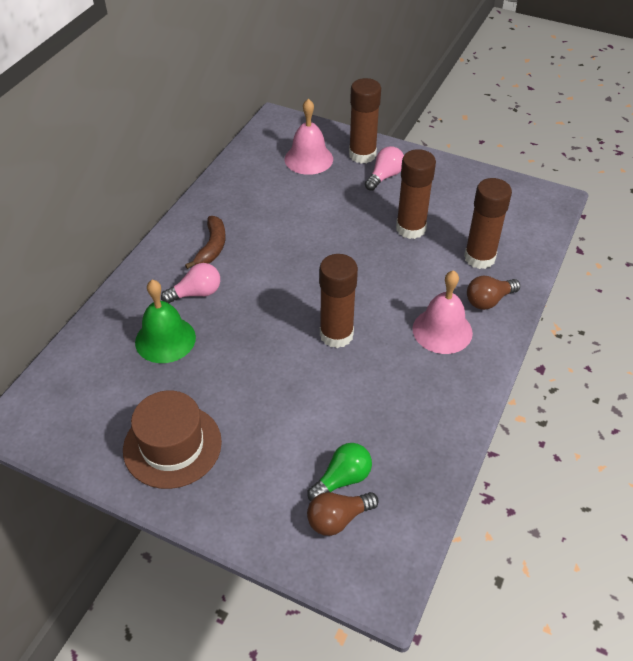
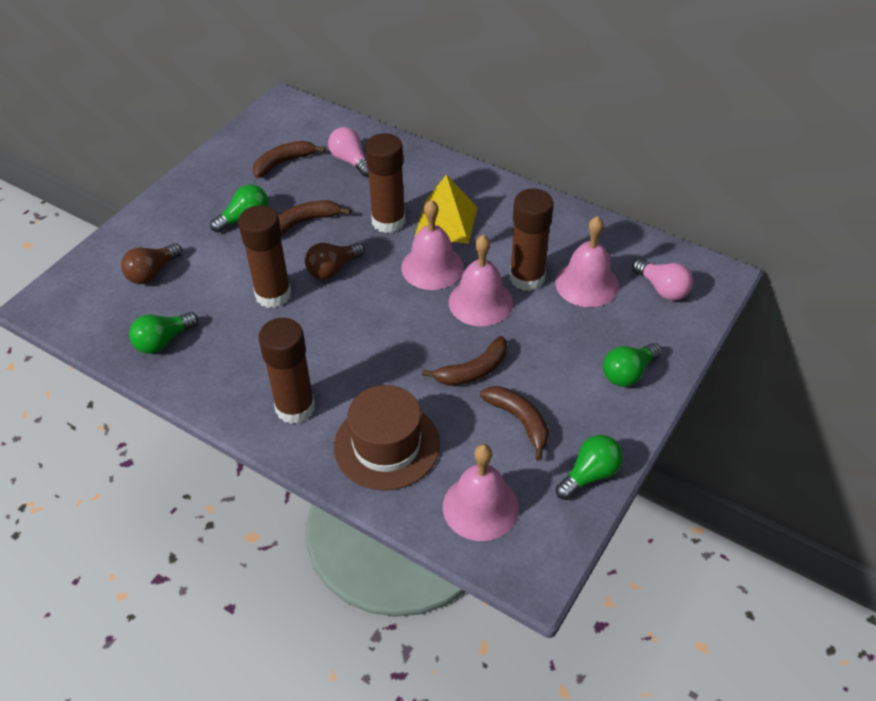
brown banana: 1 -> 4
green bell: 1 -> 0
green light bulb: 1 -> 4
pink bell: 2 -> 4
yellow pyramid: 0 -> 1

